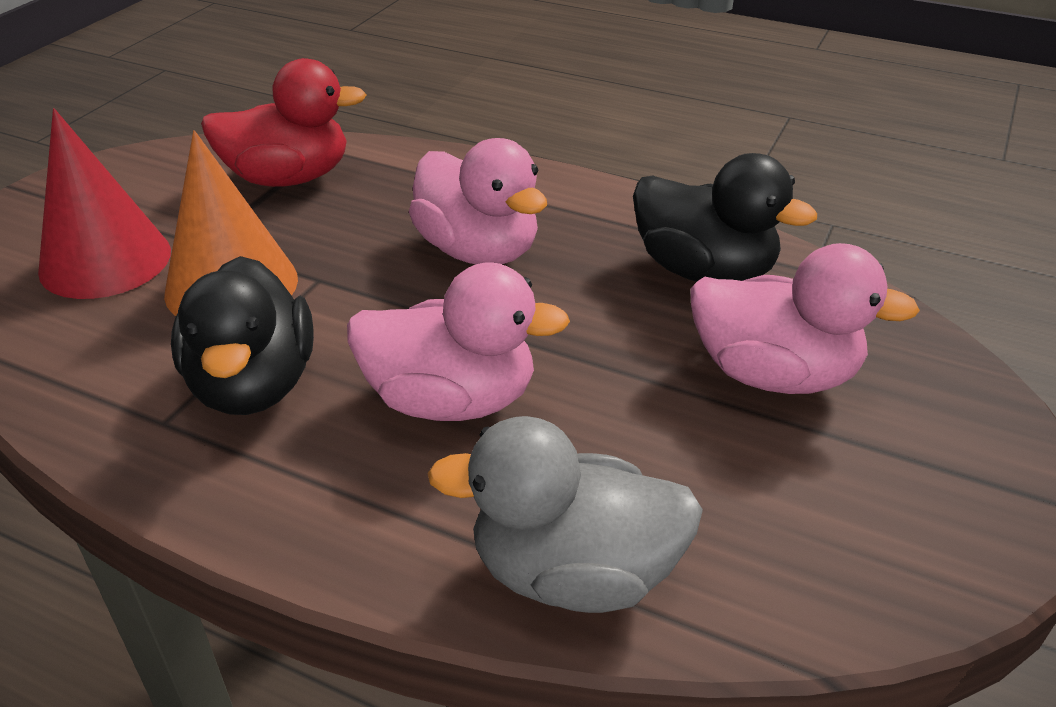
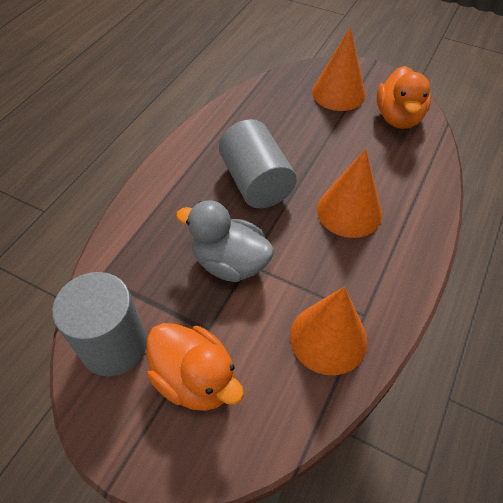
black duck: 2 -> 0
grey cylinder: 0 -> 2
orange cone: 1 -> 3
orange duck: 0 -> 2
pink duck: 3 -> 0
red cone: 1 -> 0
red duck: 1 -> 0

